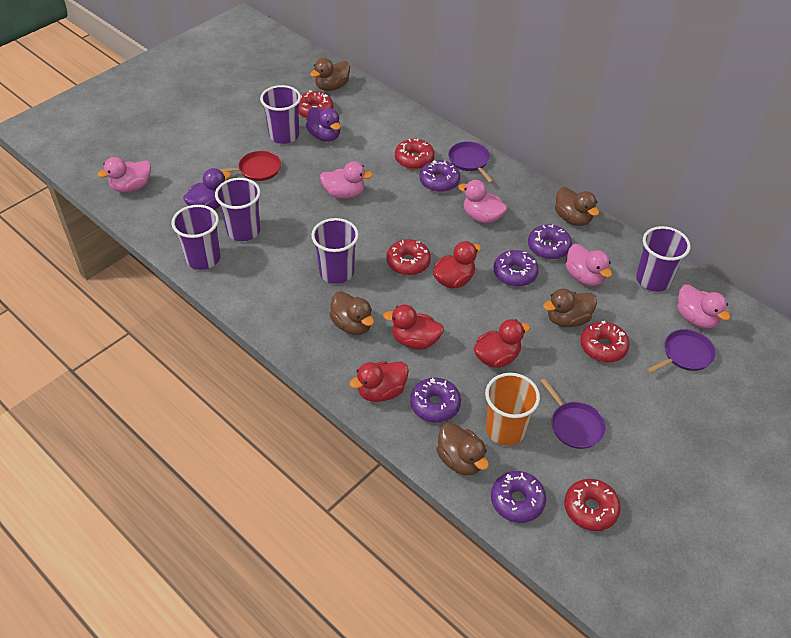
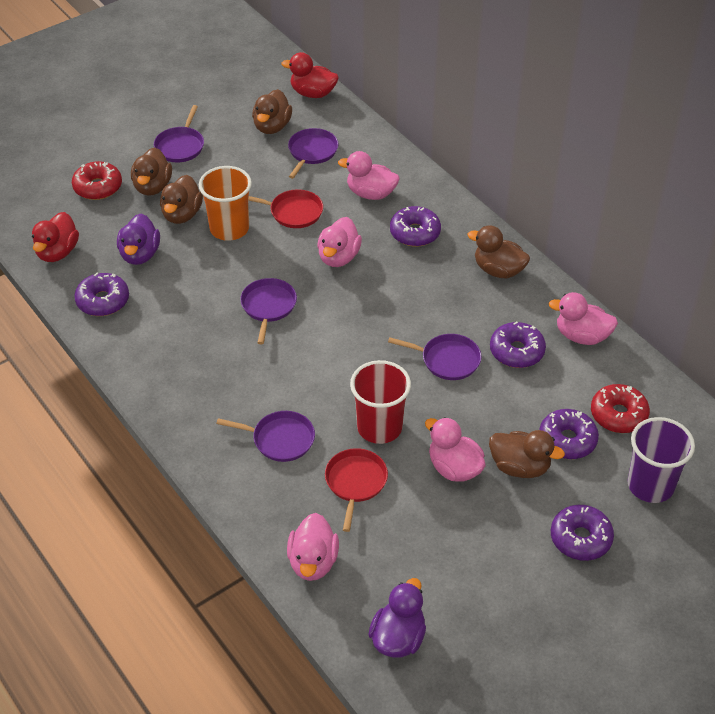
purple cup: 5 -> 1
purple pan: 3 -> 5
red cup: 0 -> 1
red donut: 5 -> 2
red duck: 4 -> 2
red pan: 1 -> 2

